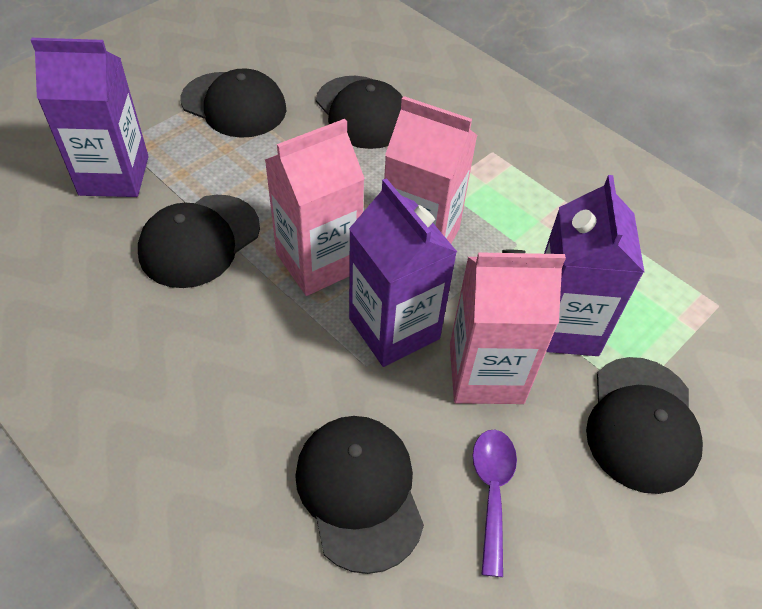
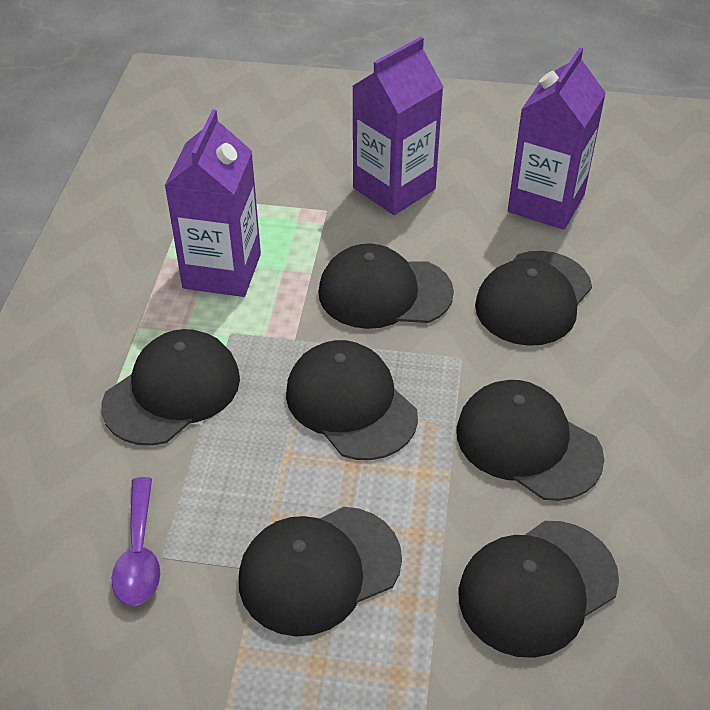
black cap: 5 -> 7
pink carton: 3 -> 0

